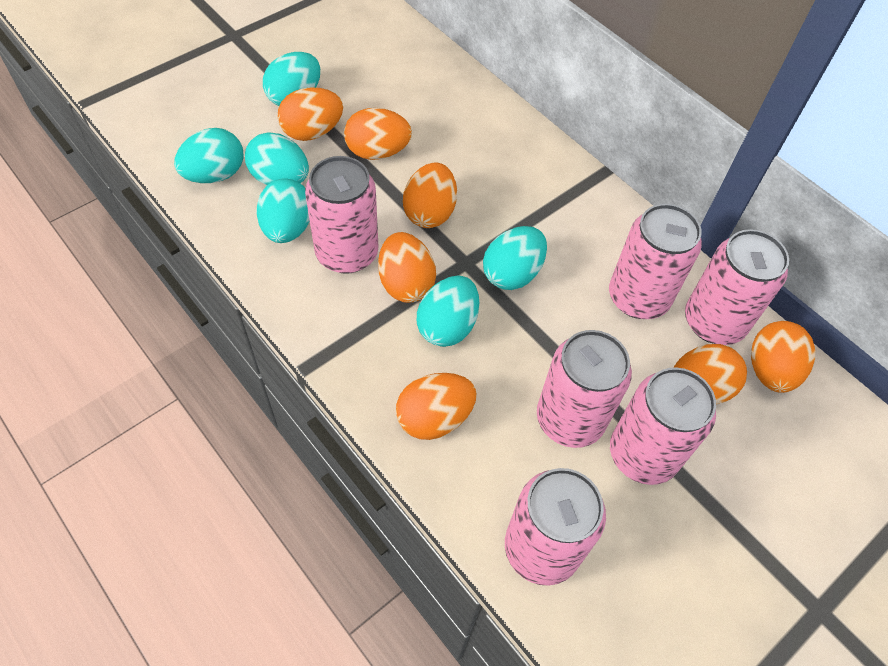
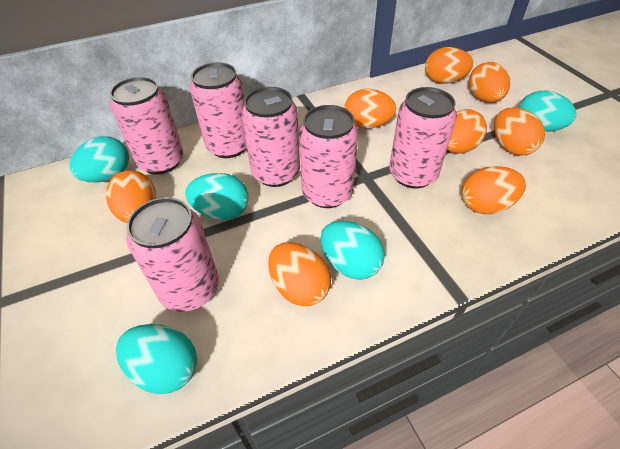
orange egg: 7 -> 8
turquoise egg: 6 -> 5

